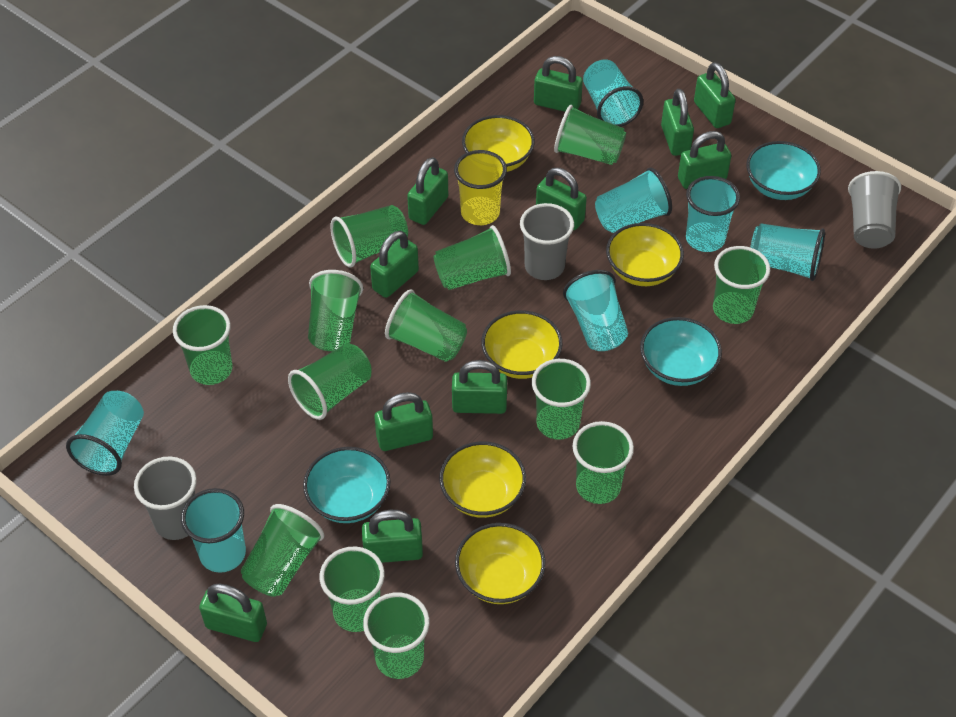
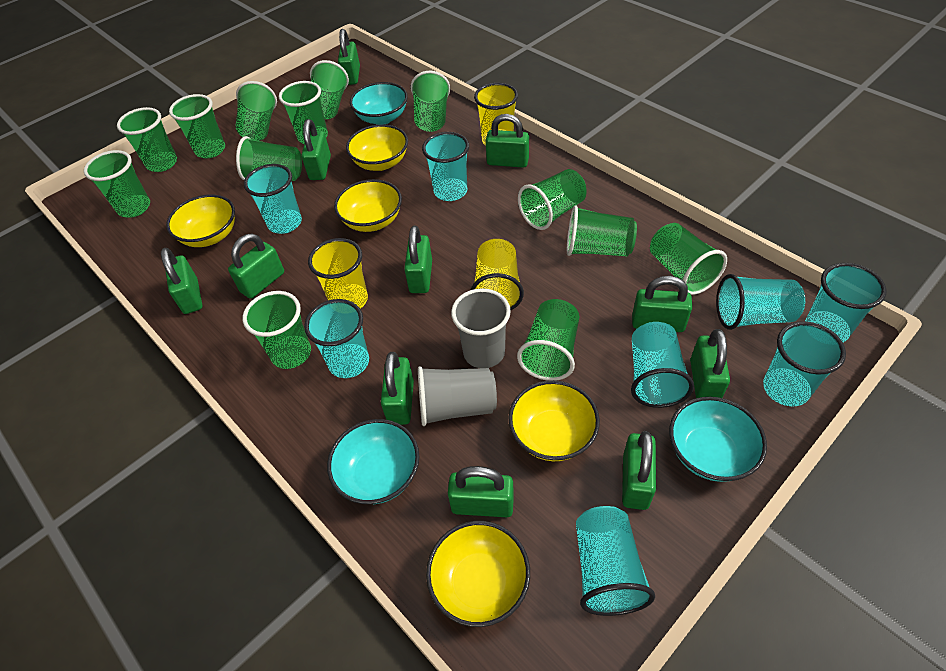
grey cup: 3 -> 2
turquoise cup: 7 -> 8
yellow cup: 1 -> 3

